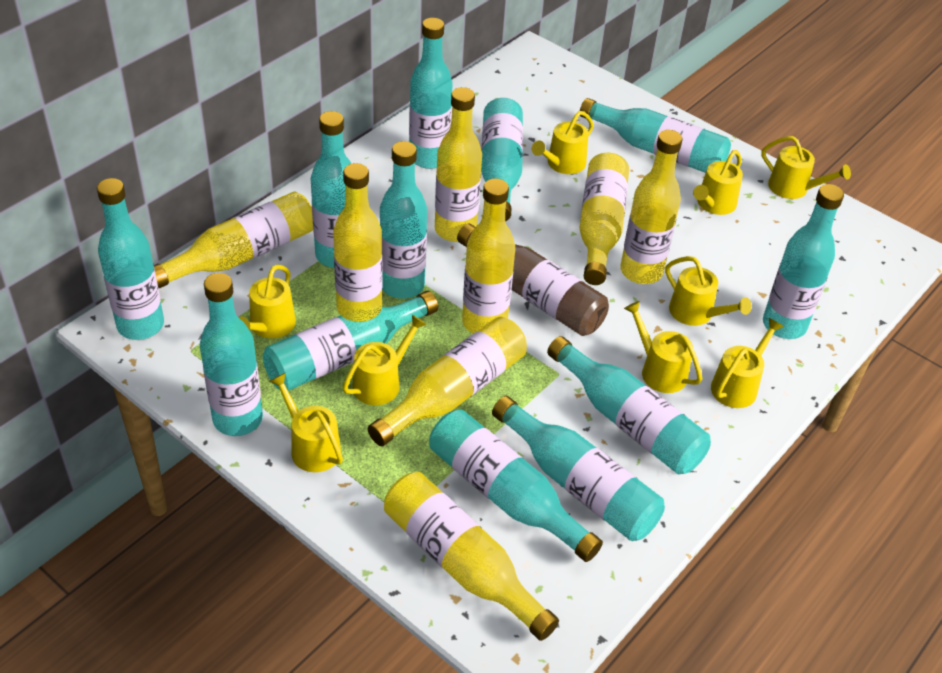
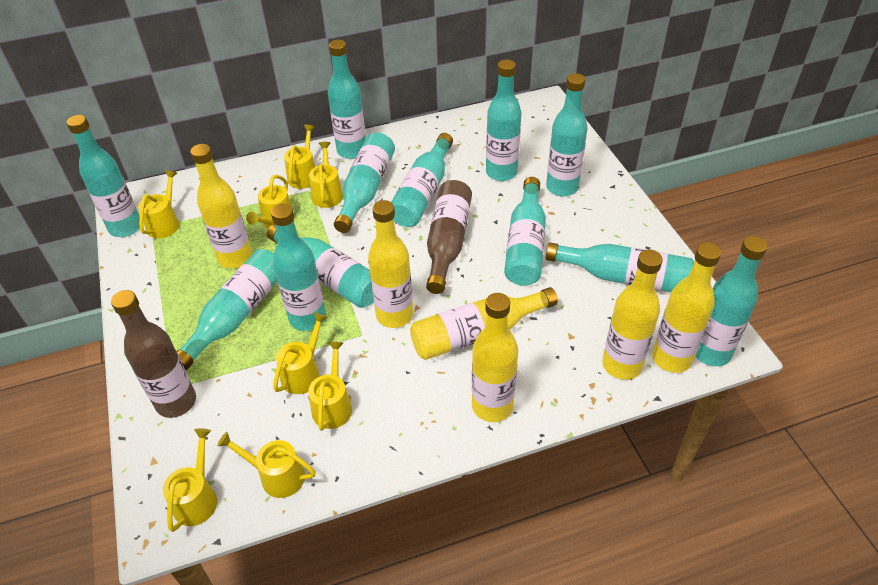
brown bottle: 1 -> 2
yellow bottle: 8 -> 6
yellow watering can: 9 -> 8

